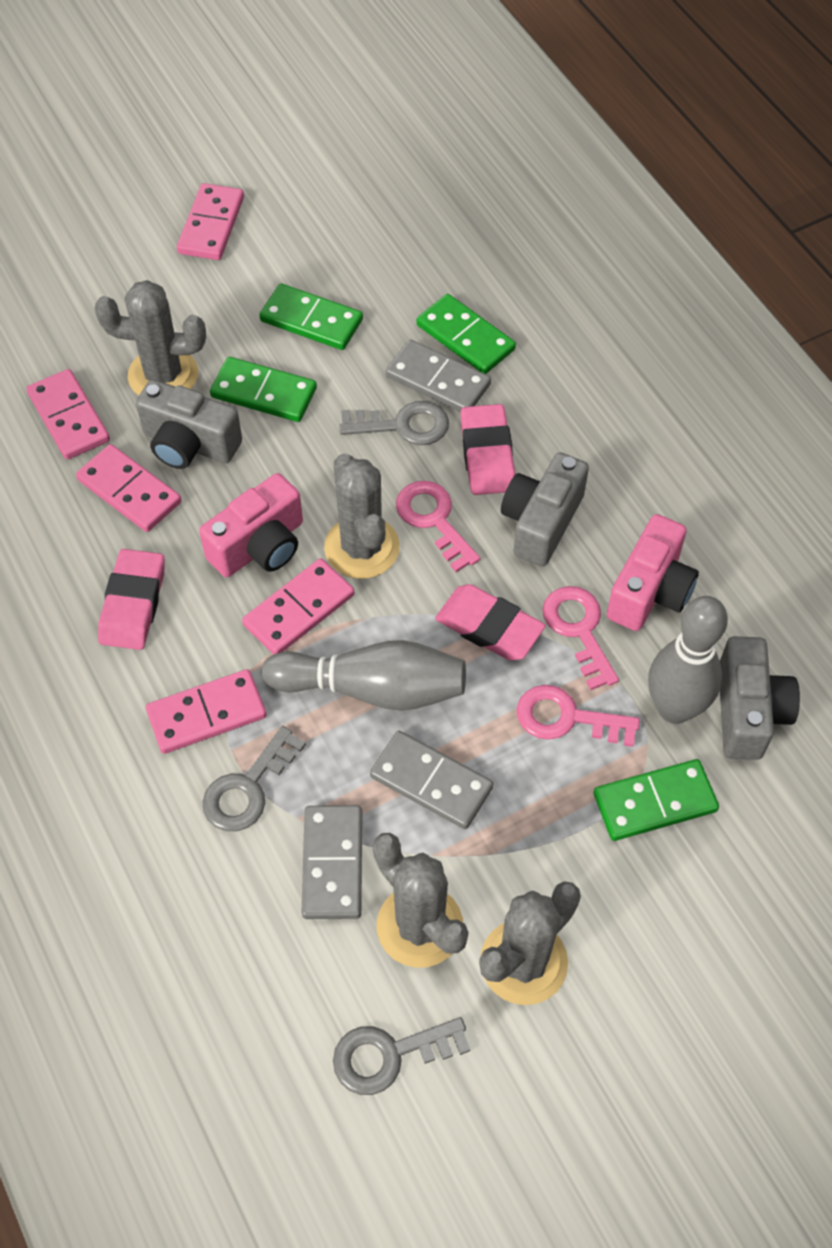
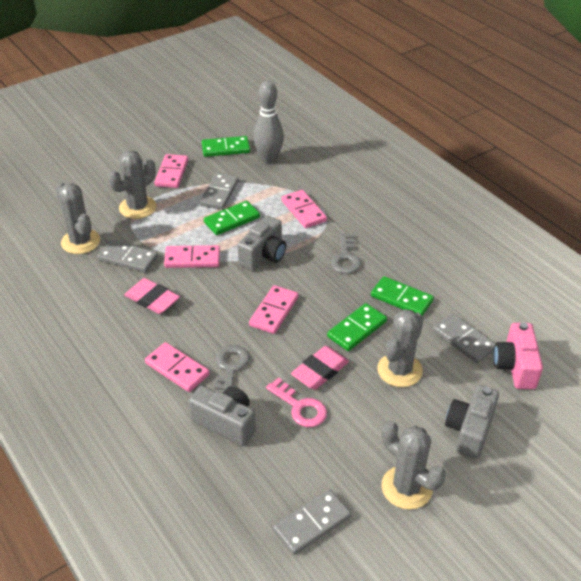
grey bowling pin: 2 -> 1
grey domino: 3 -> 4
grey key: 3 -> 2
pink camera: 2 -> 1
pink eraser: 3 -> 2
pink key: 3 -> 1

